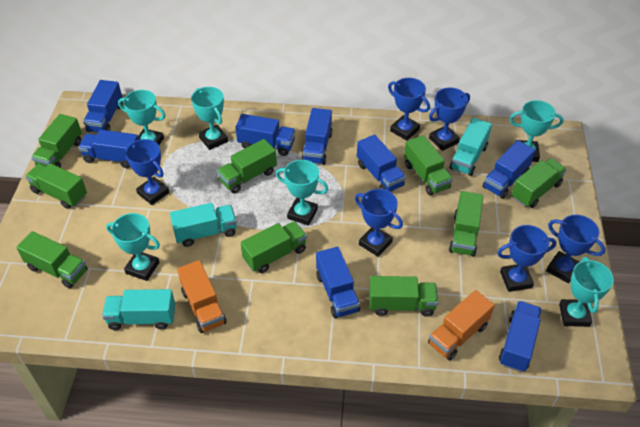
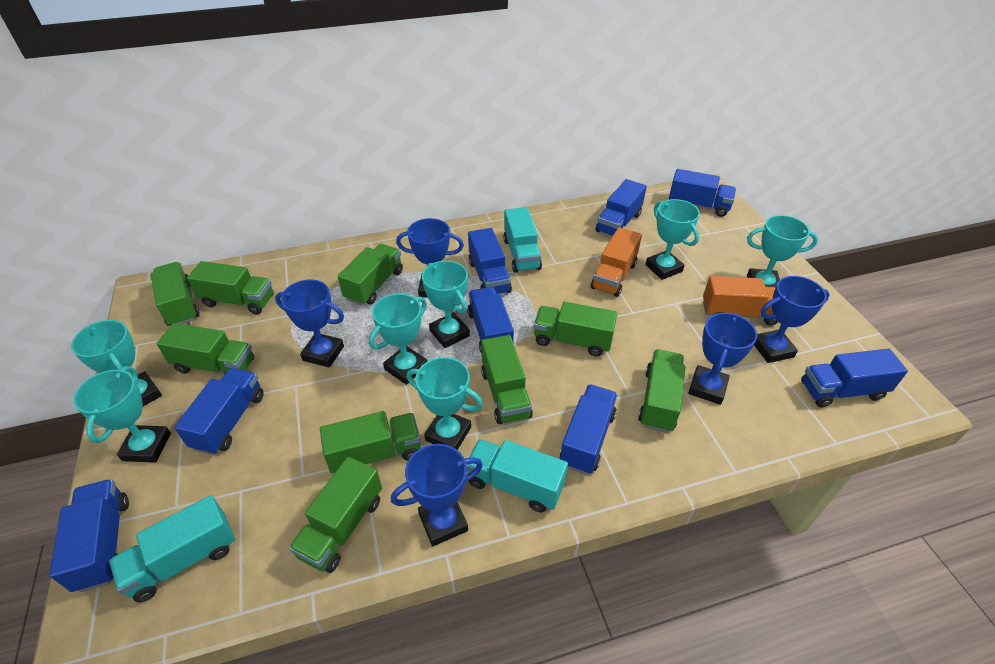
blue trophy: 6 -> 5
turquoise trophy: 6 -> 7

